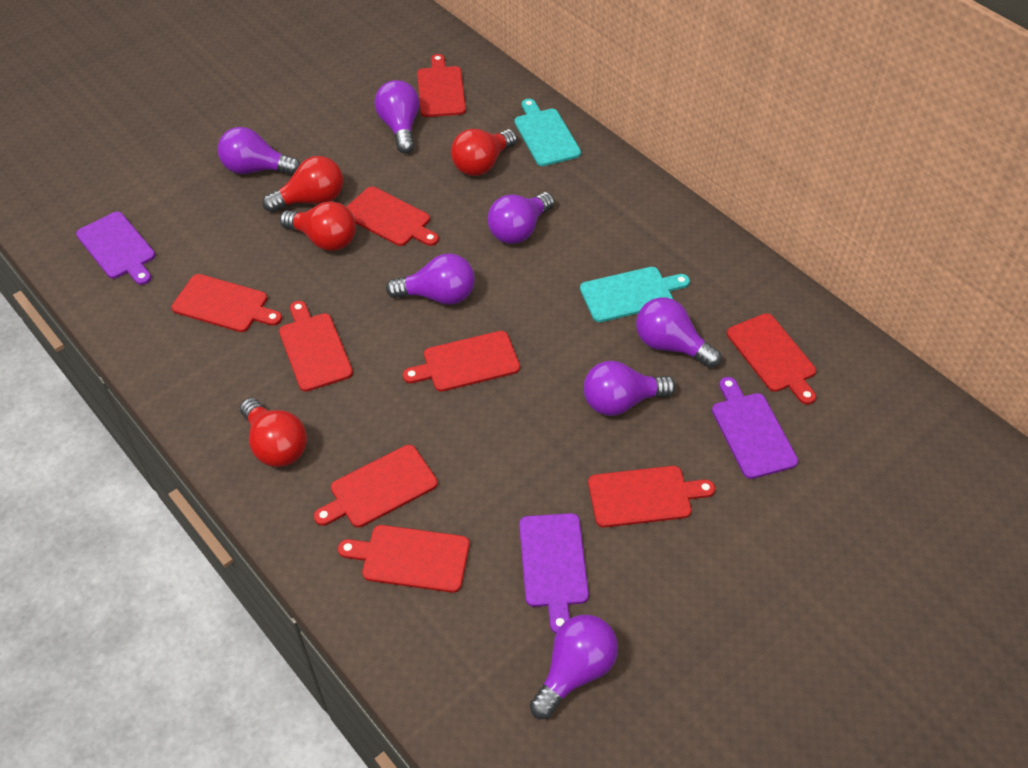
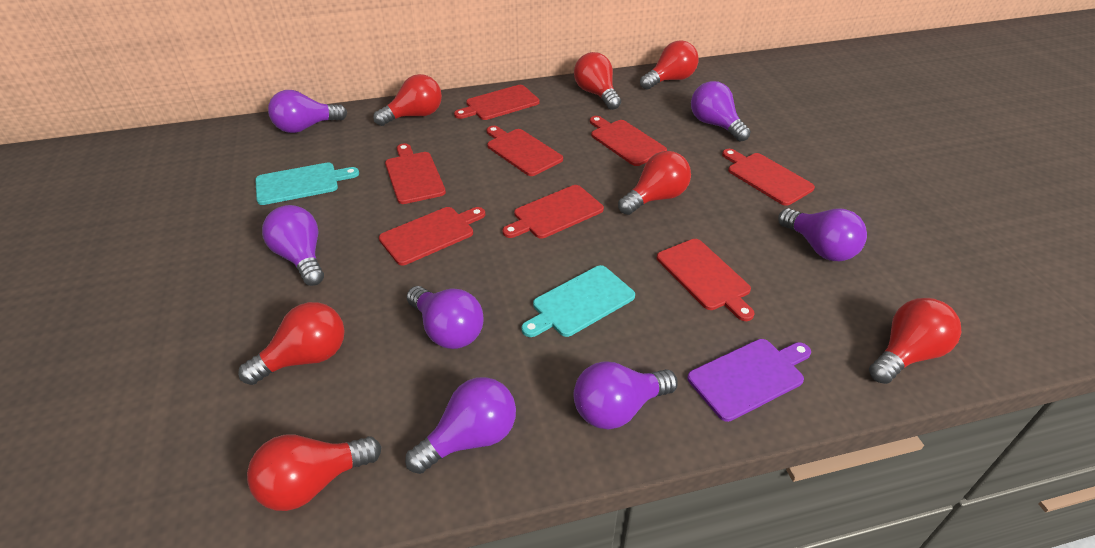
purple cutting board: 3 -> 1
red cutting board: 9 -> 8
red light bulb: 4 -> 7

